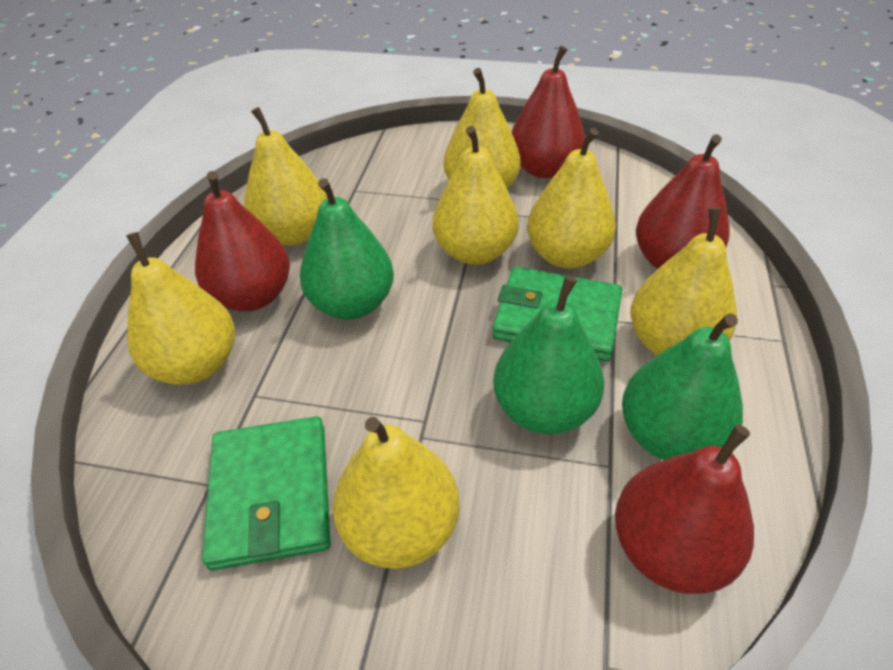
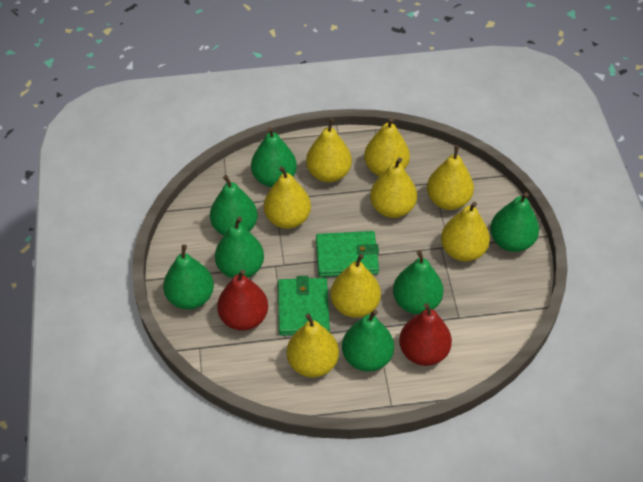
green pear: 3 -> 7
red pear: 4 -> 2
yellow pear: 7 -> 8

